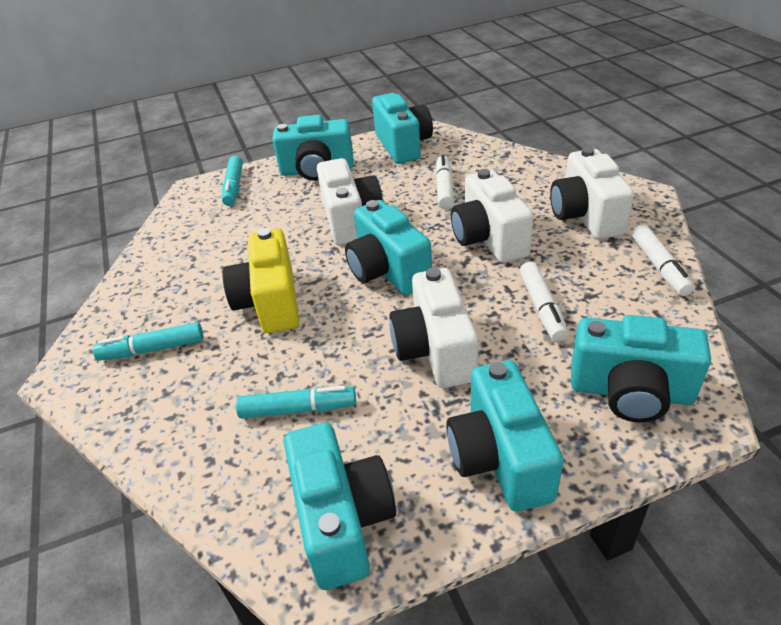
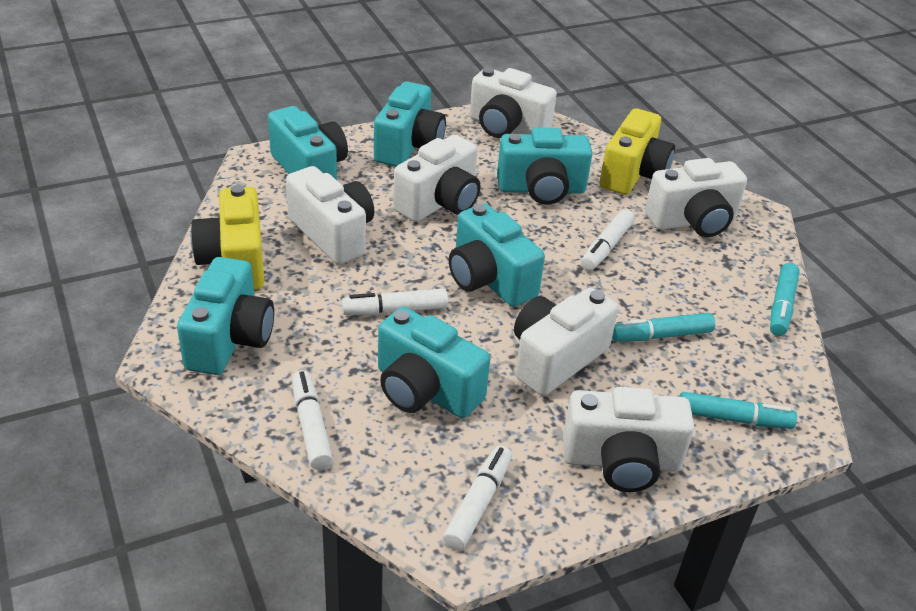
white camera: 4 -> 6
white marker: 3 -> 4
yellow camera: 1 -> 2

